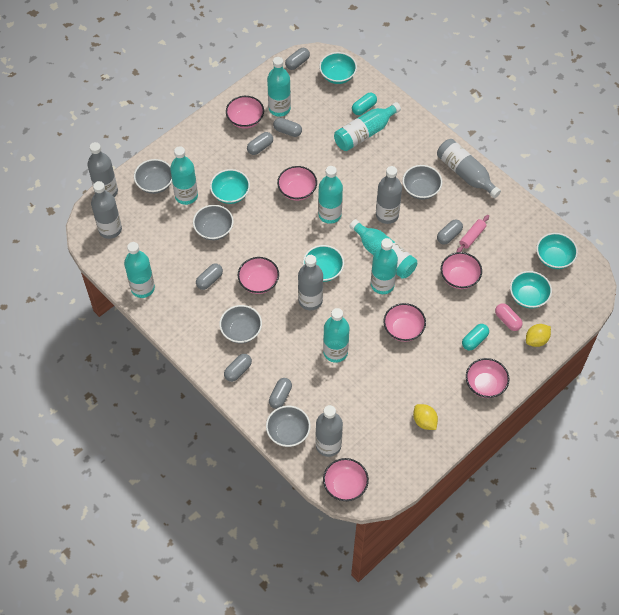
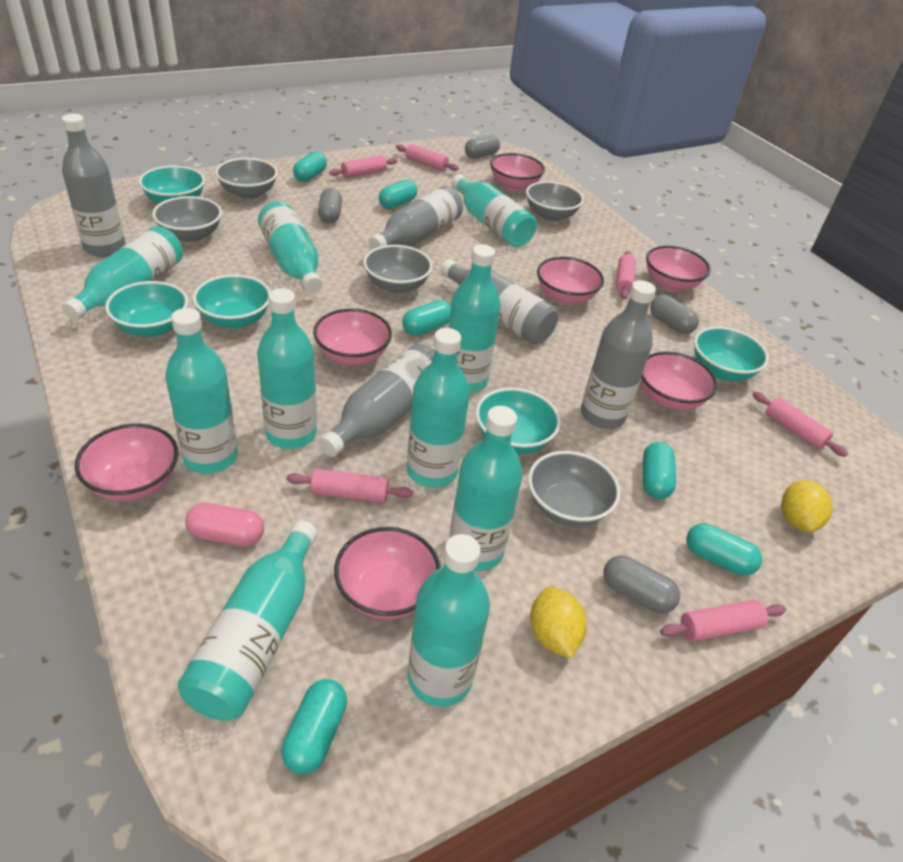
grey bottle: 6 -> 5
grey capsule: 7 -> 4
pink rolling pin: 1 -> 6
turquoise bottle: 8 -> 10
turquoise capsule: 2 -> 6

